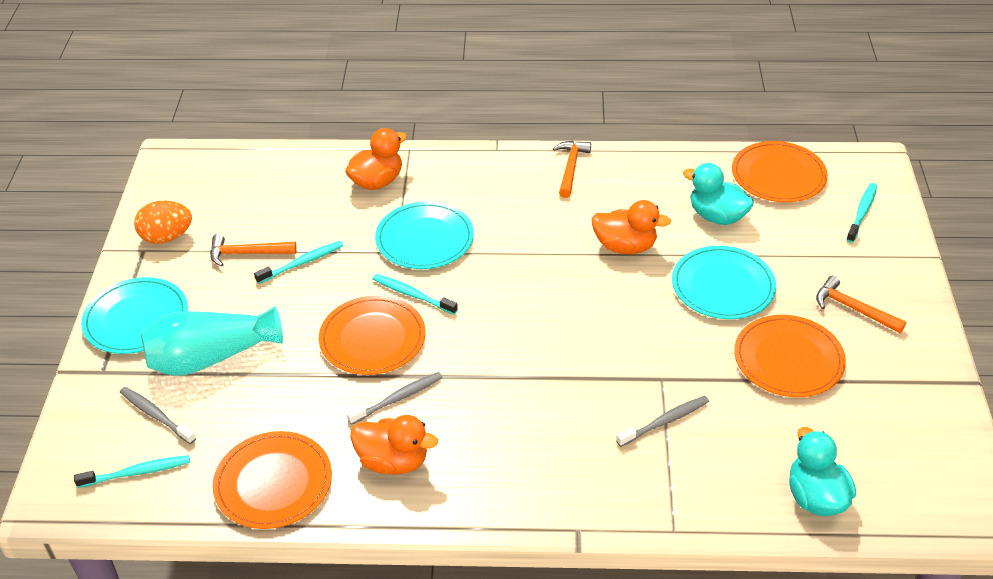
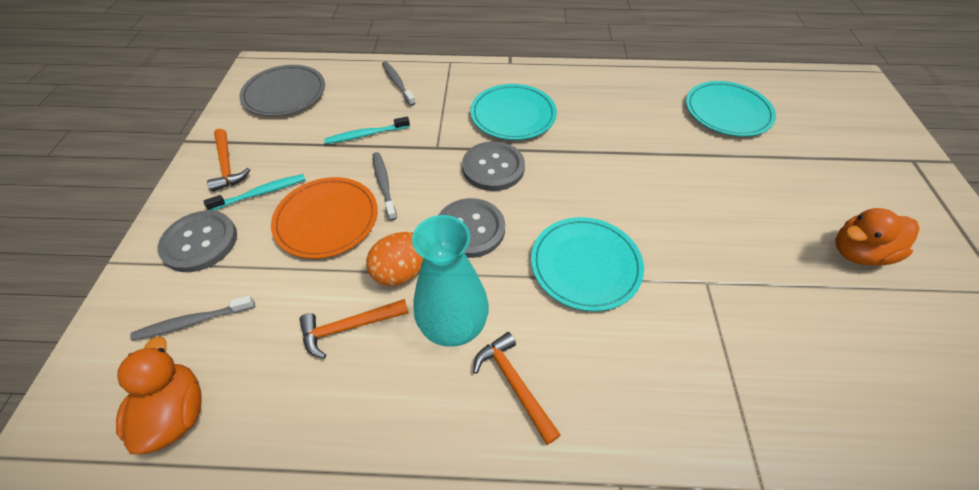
grey button: 0 -> 3
grey plate: 0 -> 1
orange duck: 3 -> 2
orange plate: 4 -> 1
turquoise duck: 2 -> 0
turquoise toothbrush: 4 -> 2

